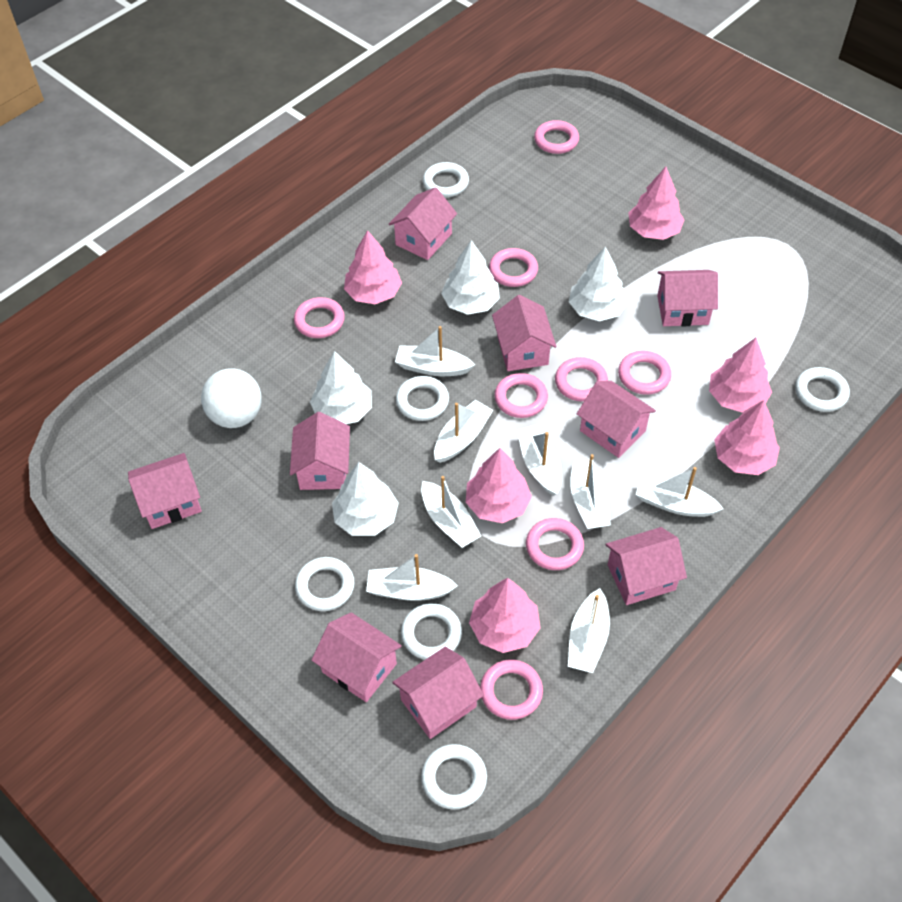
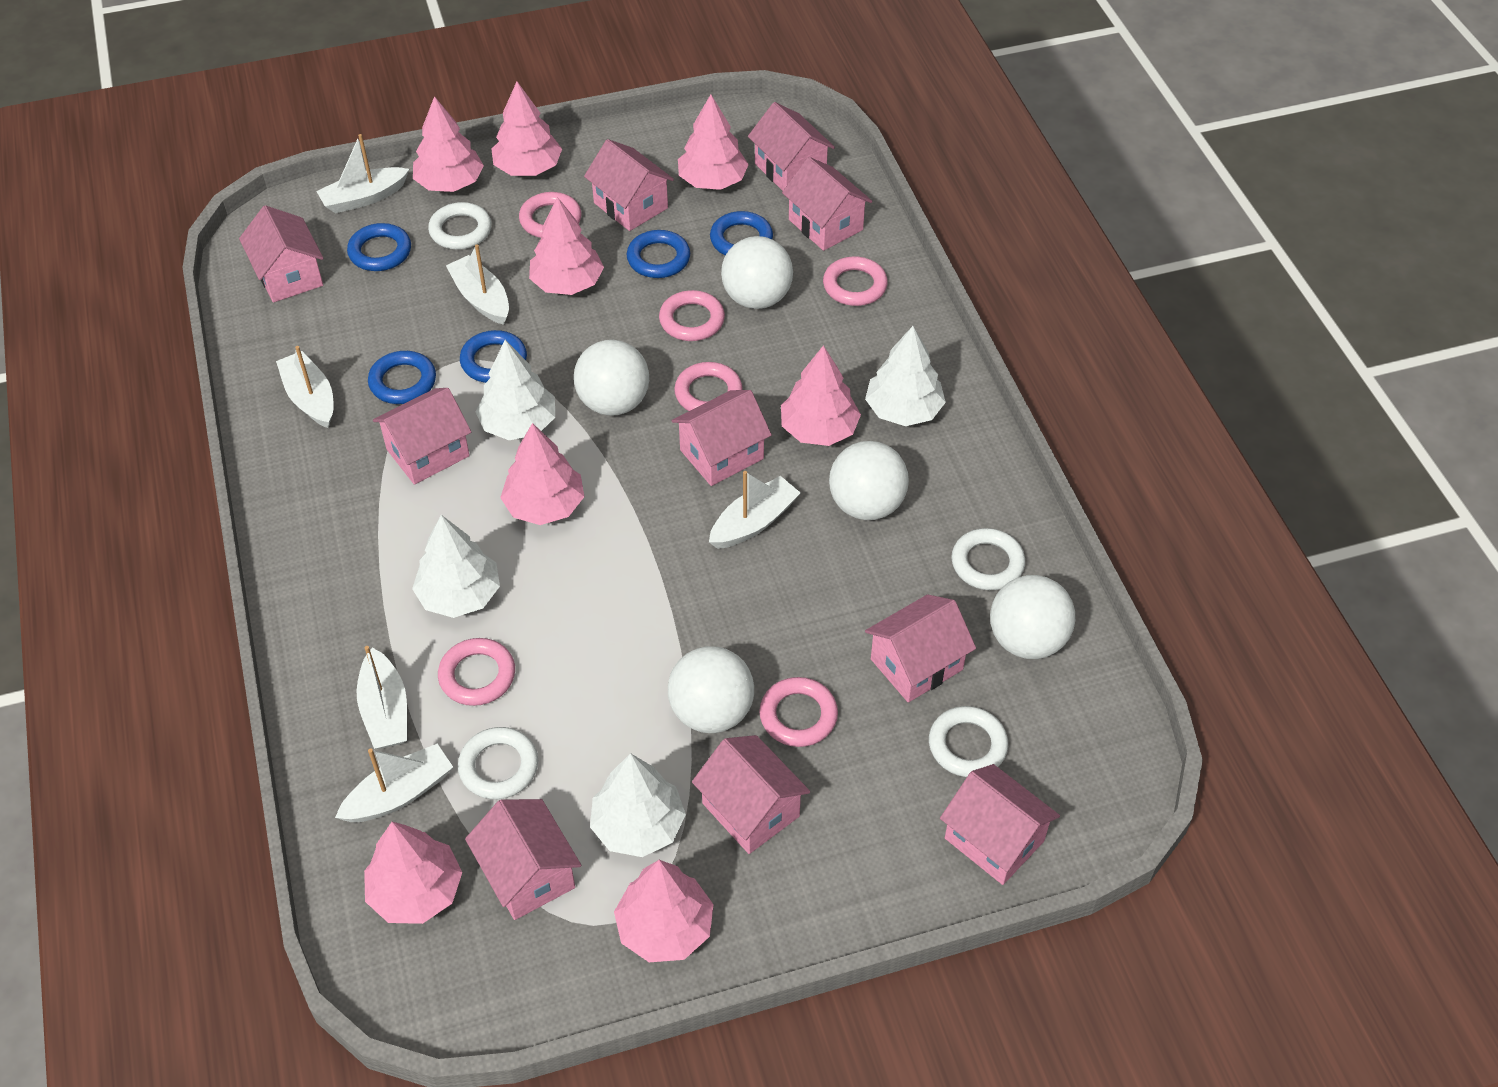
blue ring: 0 -> 5
pink house: 9 -> 10
pink ring: 8 -> 6
pink tree: 6 -> 8
white ball: 1 -> 5
white boat: 8 -> 6
white ring: 6 -> 4

